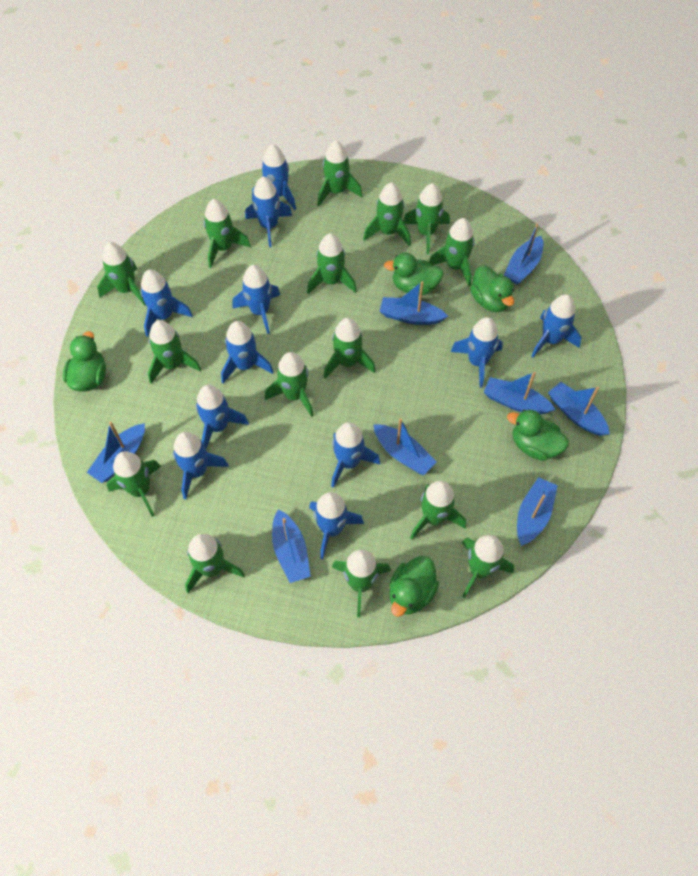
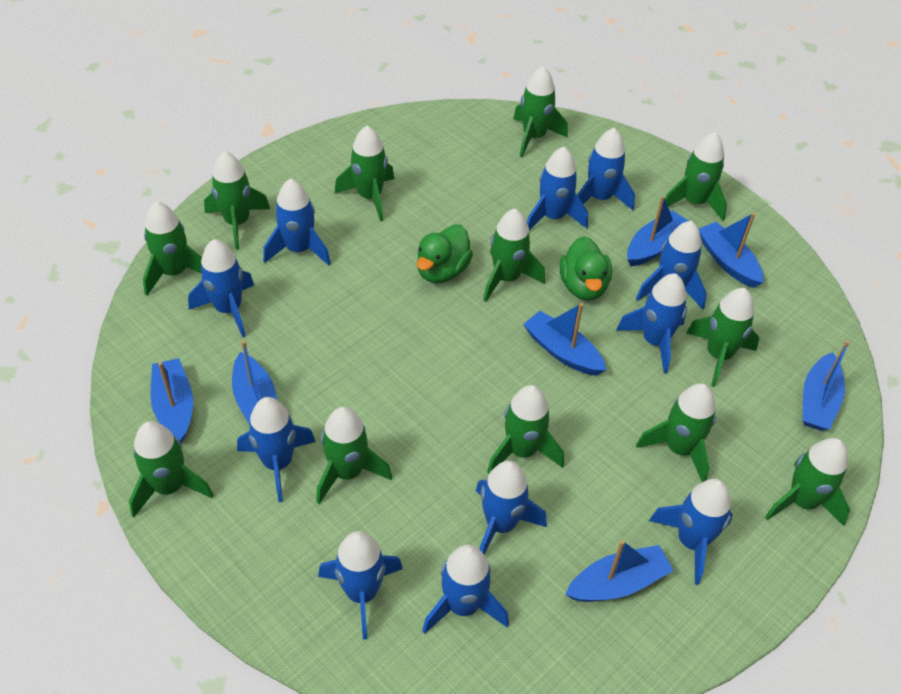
blue boat: 8 -> 7
green duck: 5 -> 2
green rocket: 15 -> 12

